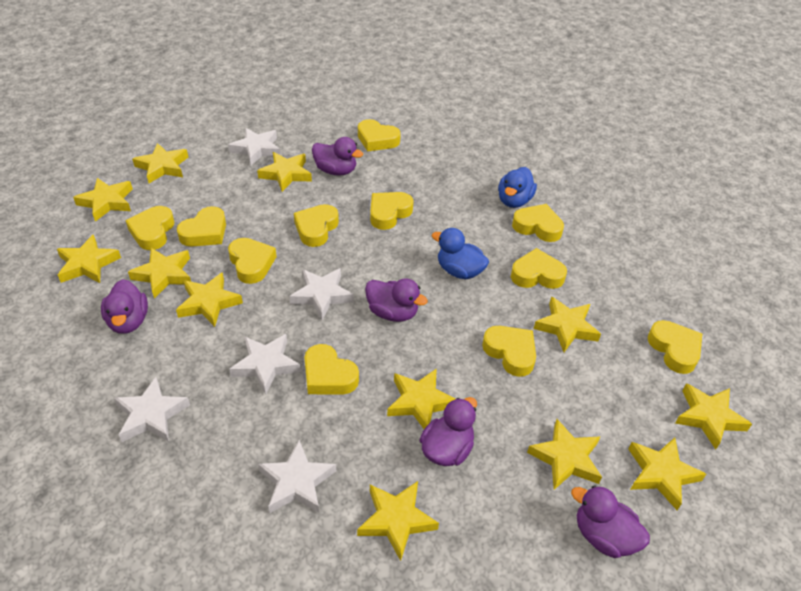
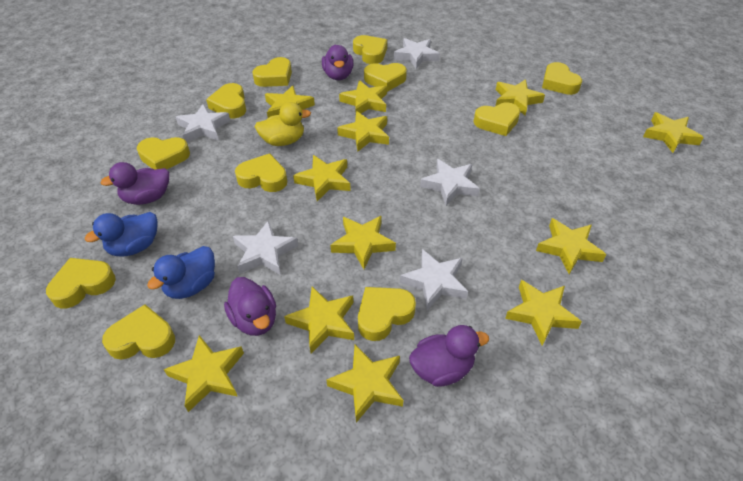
purple duck: 5 -> 4
yellow duck: 0 -> 1

